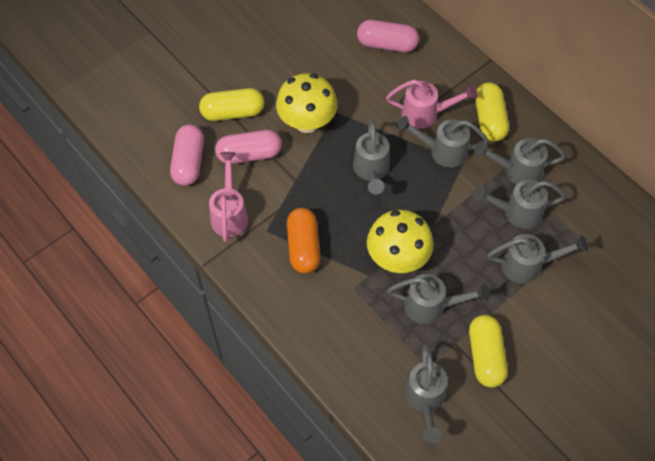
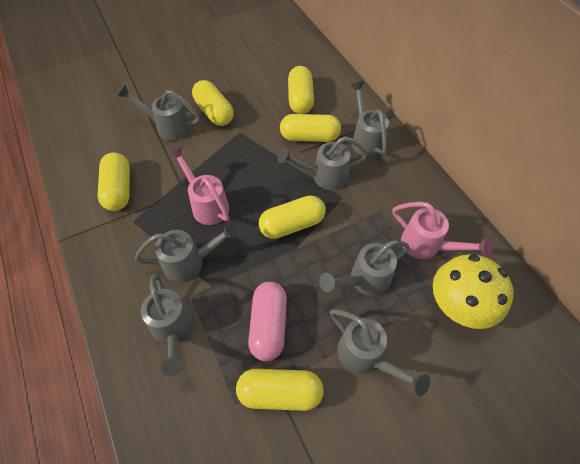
orange capsule: 1 -> 0
pink capsule: 3 -> 1
yellow capsule: 3 -> 6
yellow mushroom: 2 -> 1

